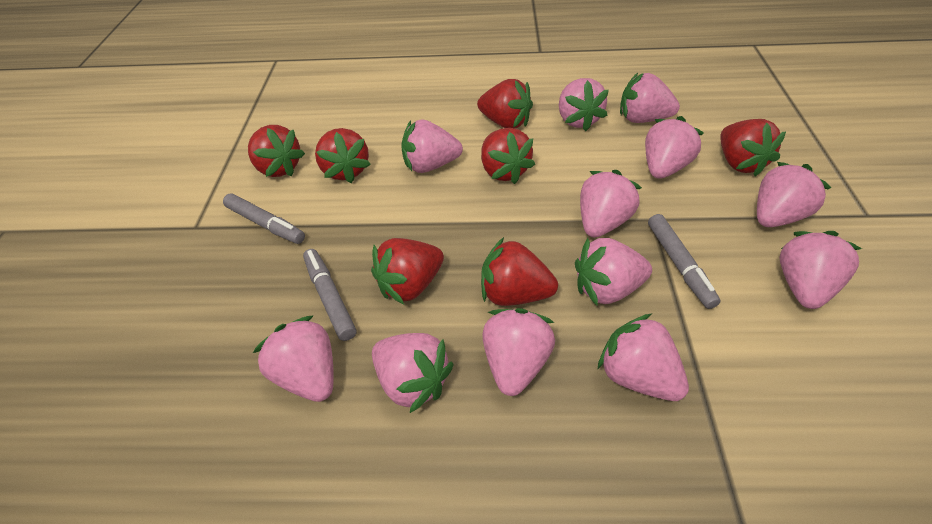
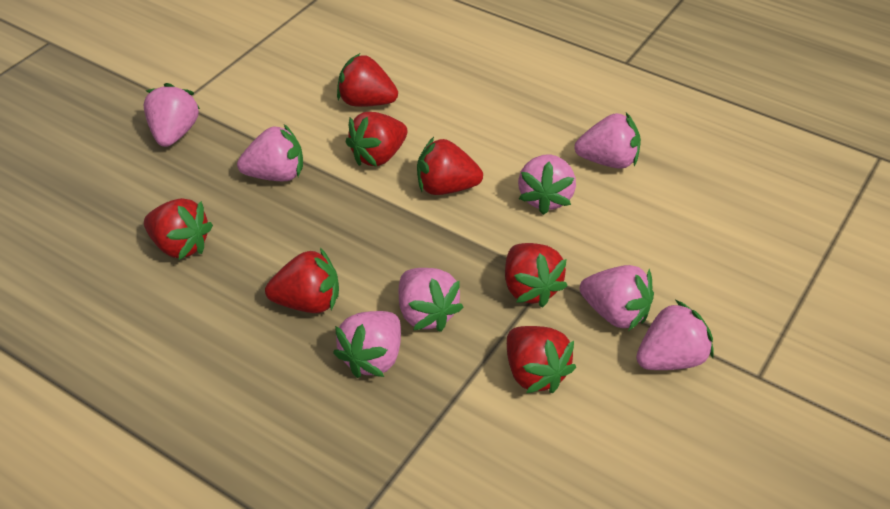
grey marker: 3 -> 0
pink strawberry: 12 -> 8

